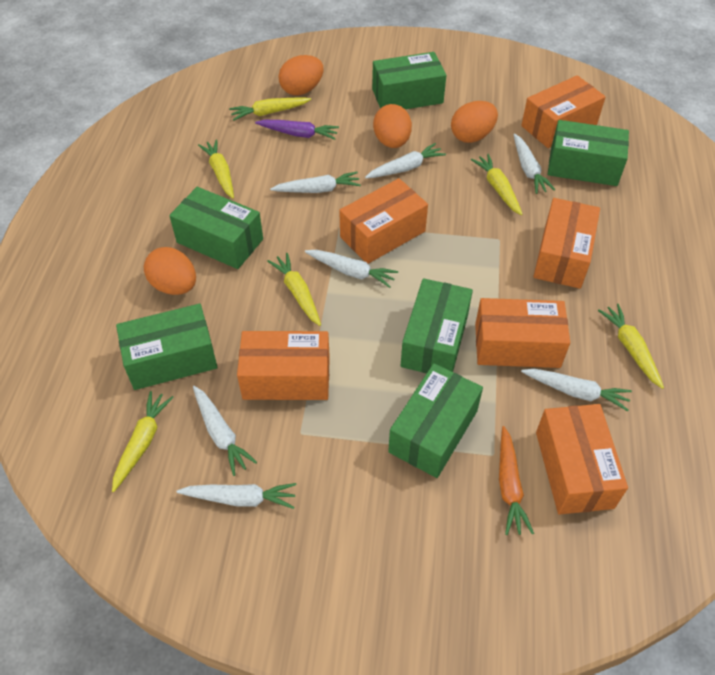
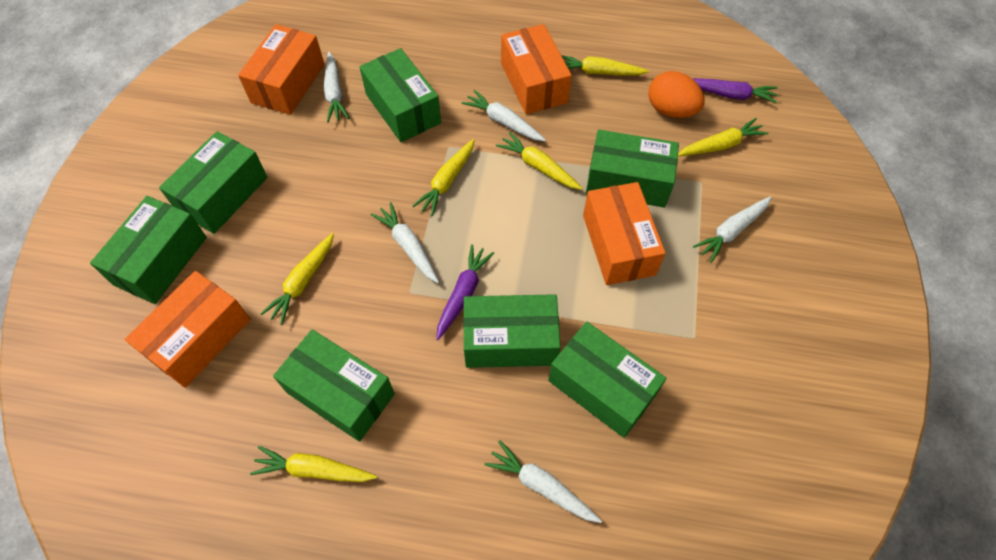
green box: 6 -> 7
orange box: 6 -> 4
orange carrot: 1 -> 0
orange egg: 4 -> 1
purple carrot: 1 -> 2
white carrot: 7 -> 5

